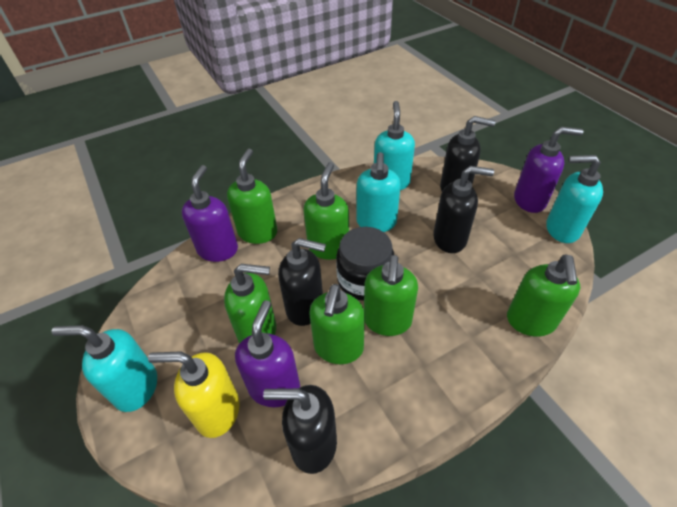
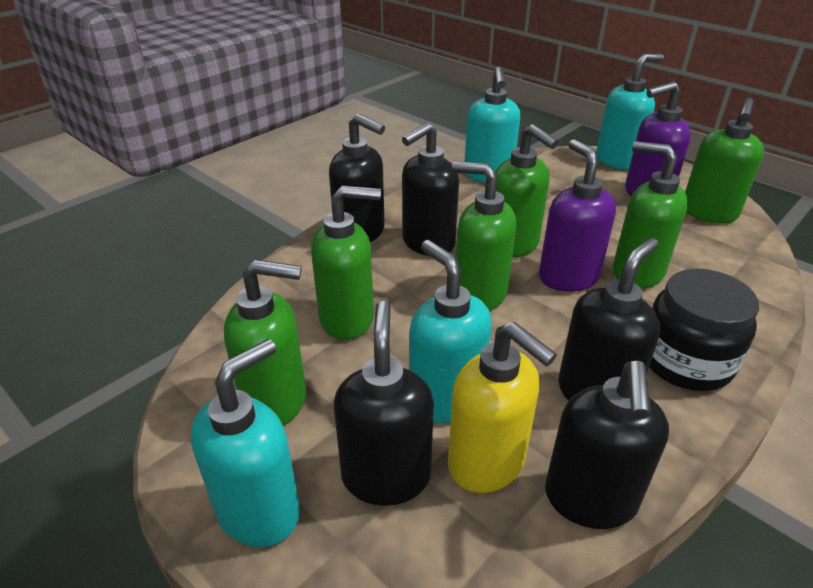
black soap dispenser: 4 -> 5
purple soap dispenser: 3 -> 2

